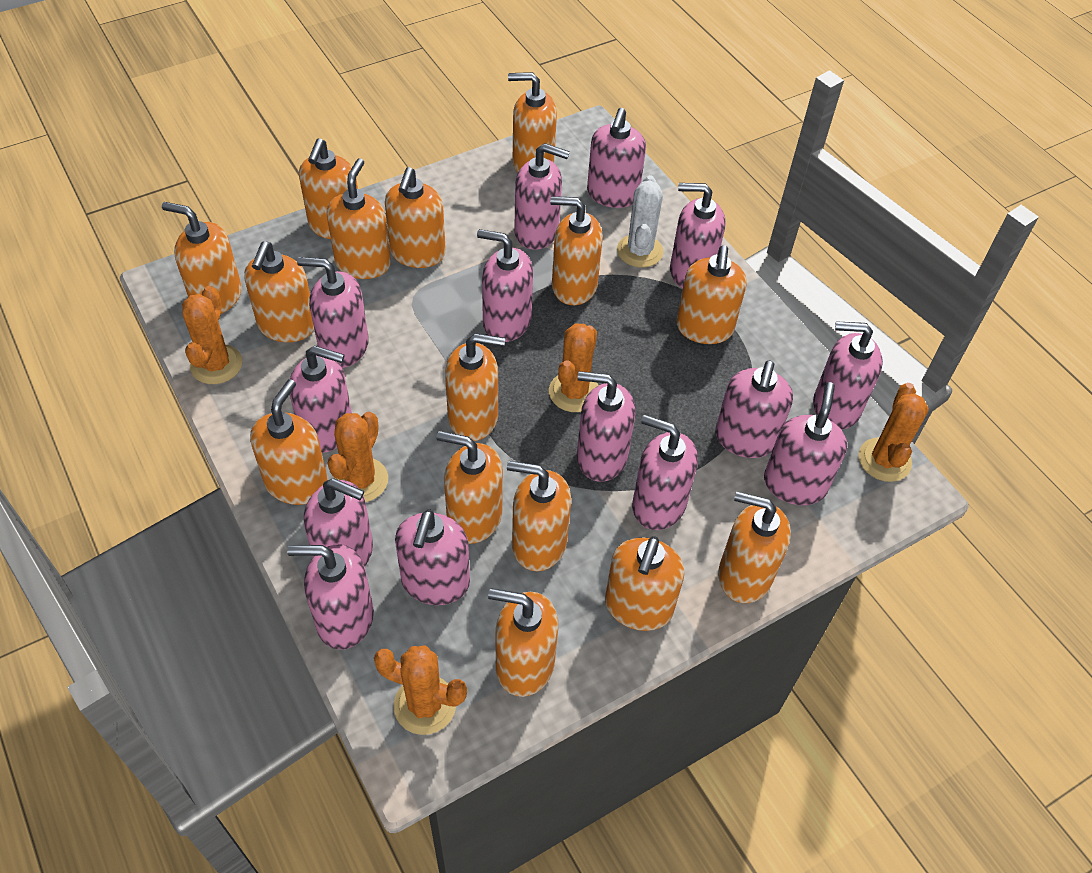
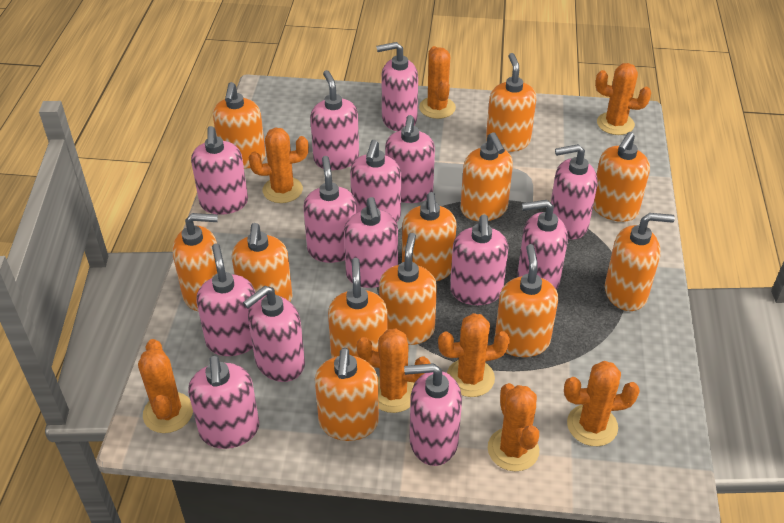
orange cactus: 5 -> 8
orange soap dispenser: 15 -> 12
white cactus: 1 -> 0

